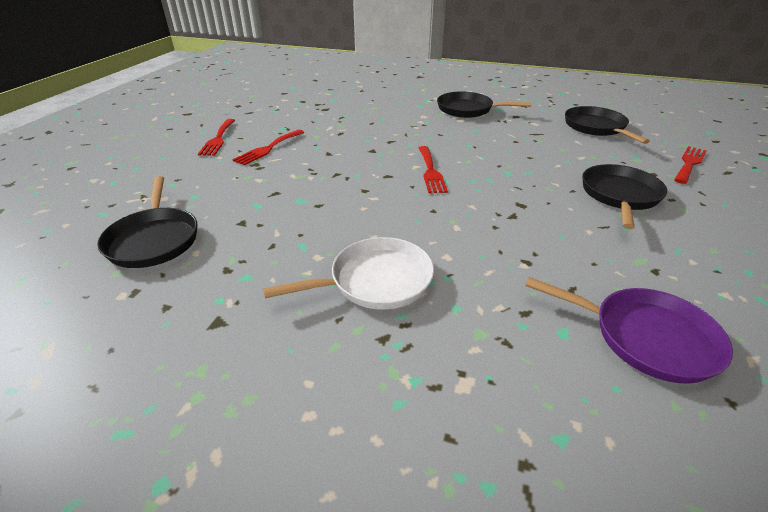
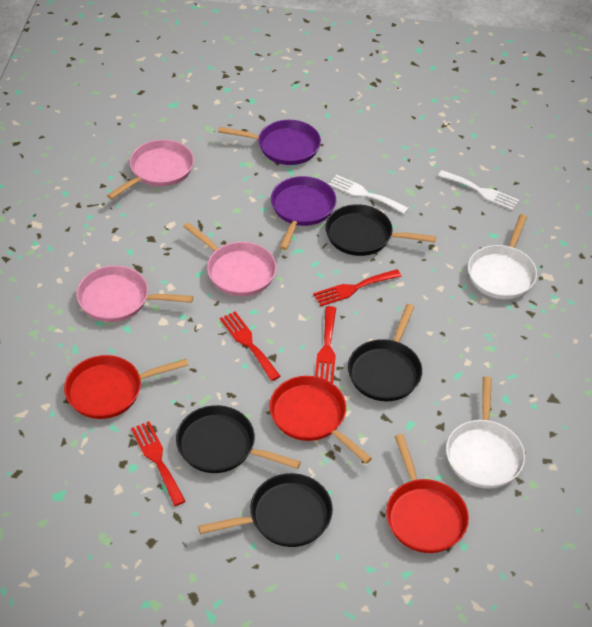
pink pan: 0 -> 3
purple pan: 1 -> 2
red pan: 0 -> 3
white fork: 0 -> 2
white pan: 1 -> 2

